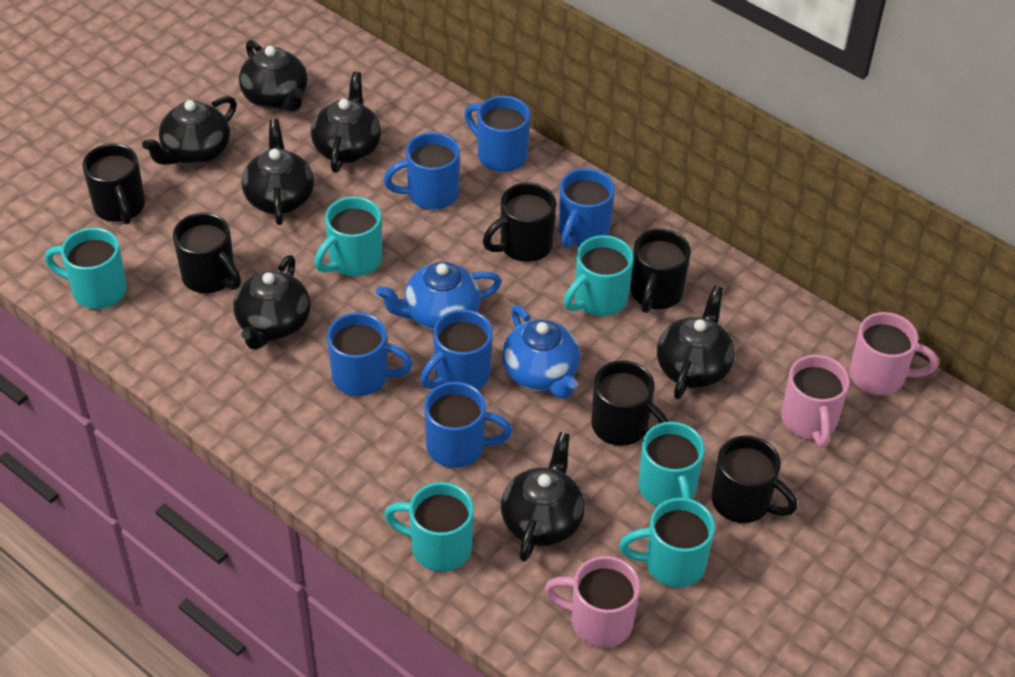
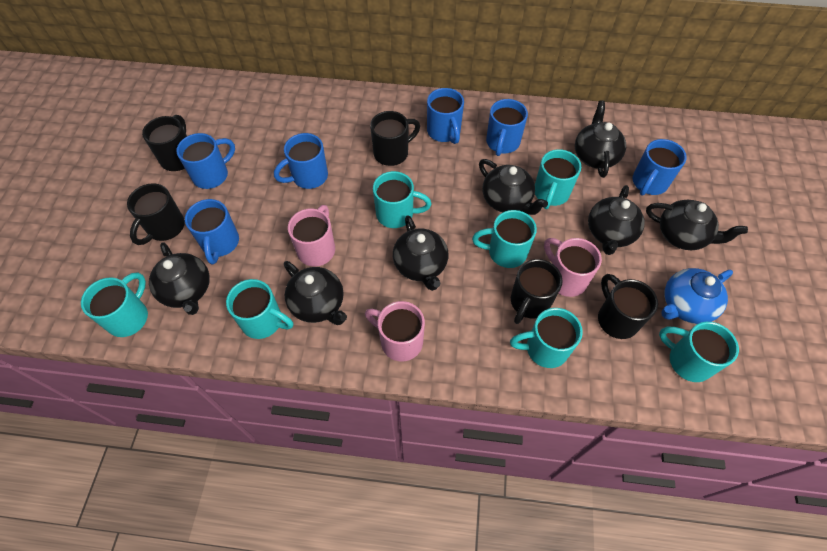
black mug: 6 -> 5
blue teapot: 2 -> 1
turquoise mug: 6 -> 7

